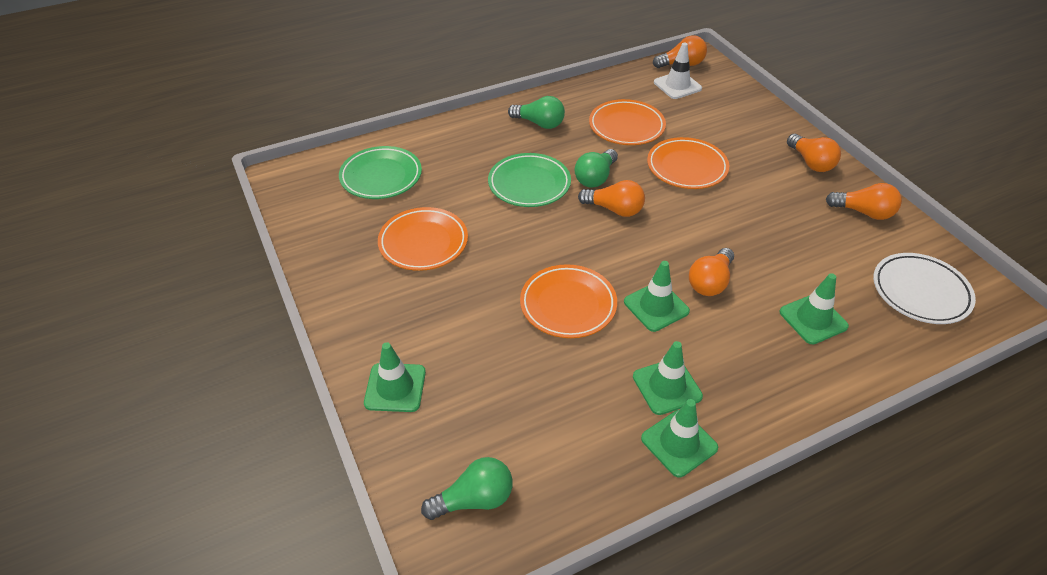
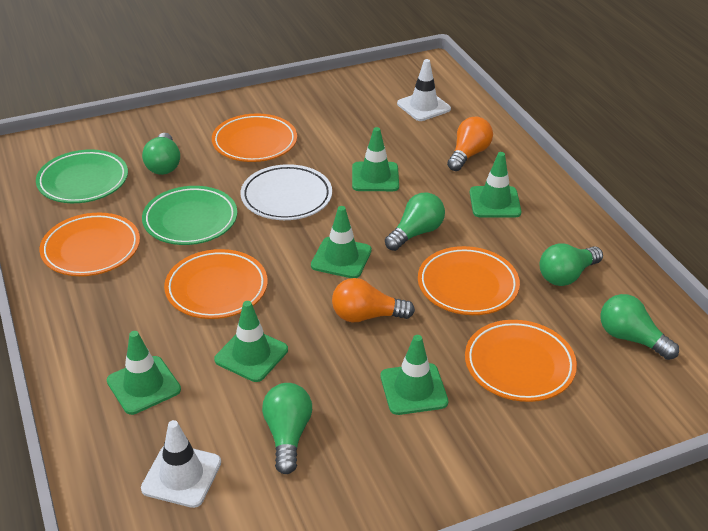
green light bulb: 3 -> 5
green traffic cone: 5 -> 6
orange light bulb: 5 -> 2
orange plate: 4 -> 5
white traffic cone: 1 -> 2

